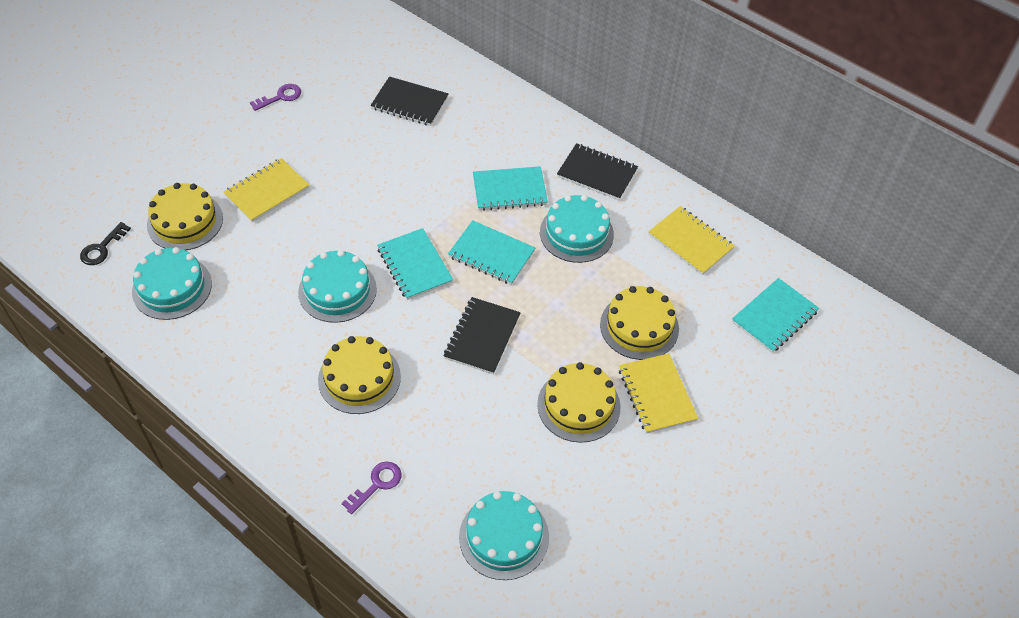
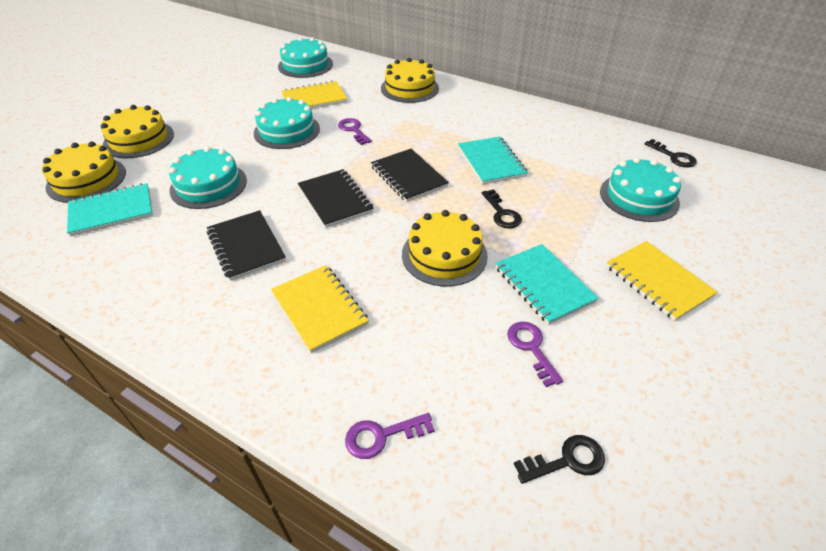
black key: 1 -> 3
purple key: 2 -> 3
turquoise notebook: 4 -> 3

